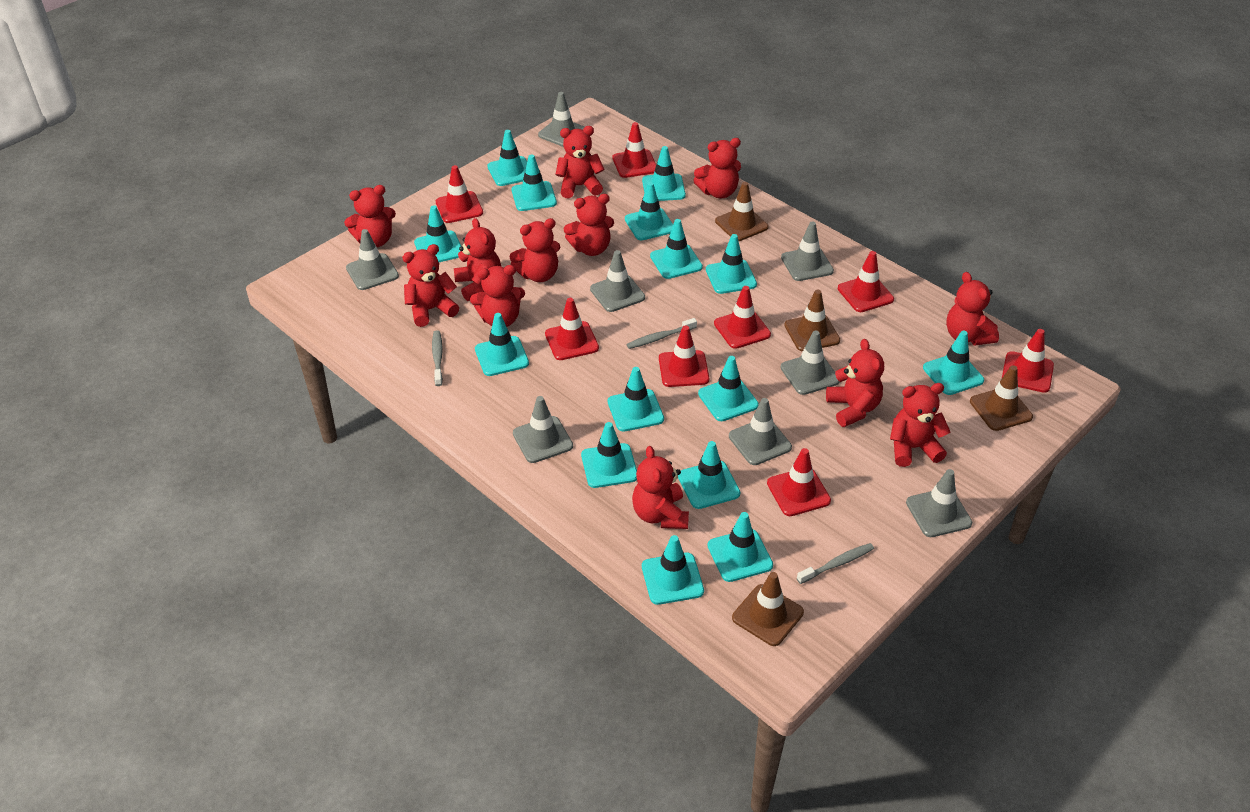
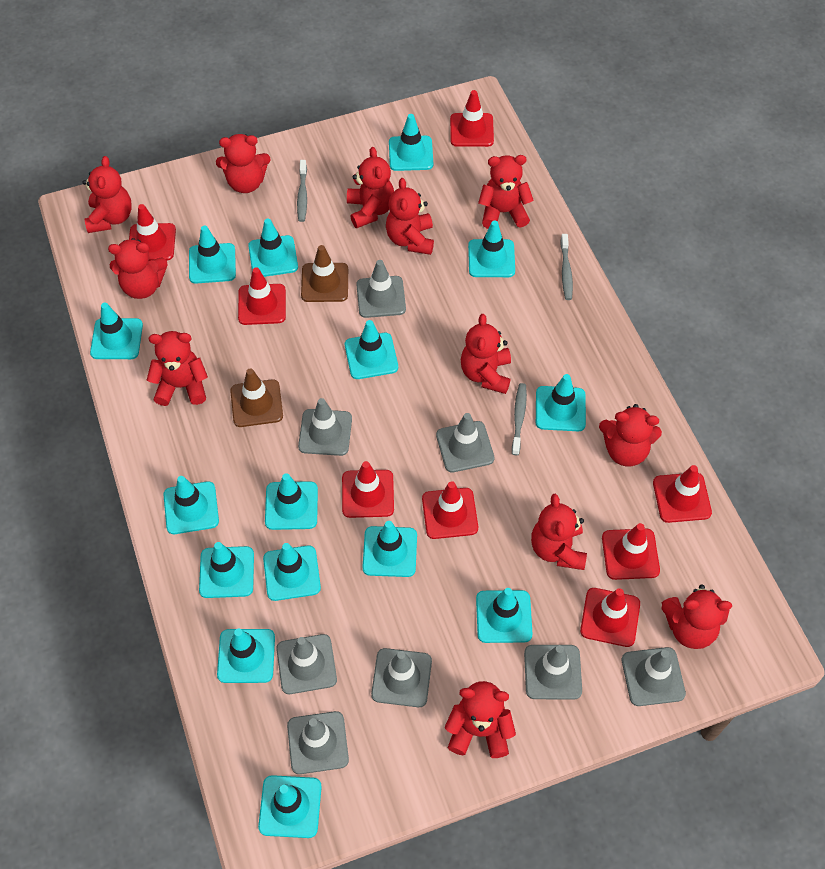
brown traffic cone: 4 -> 2

